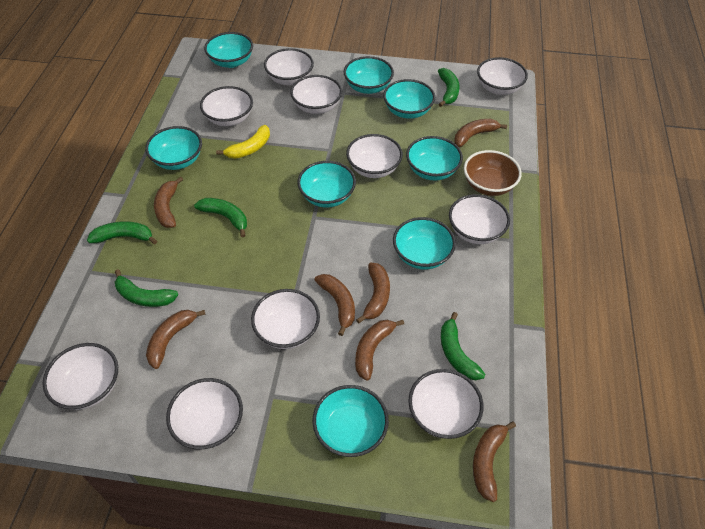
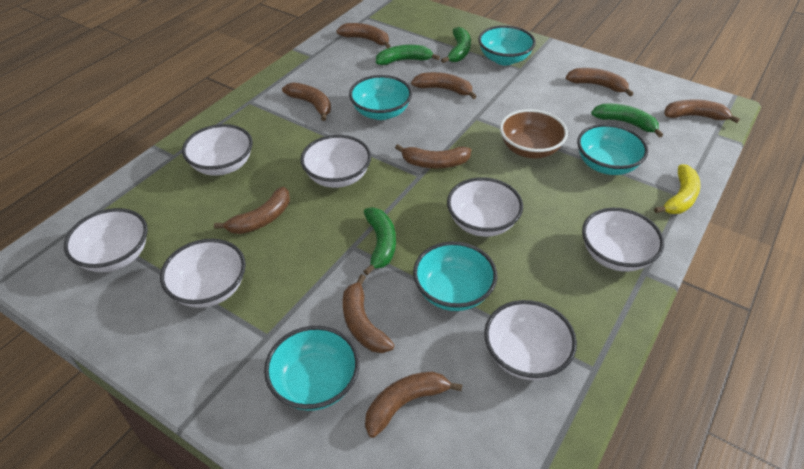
brown banana: 7 -> 9
green banana: 5 -> 4
turquoise bowl: 8 -> 5
white bowl: 10 -> 7

